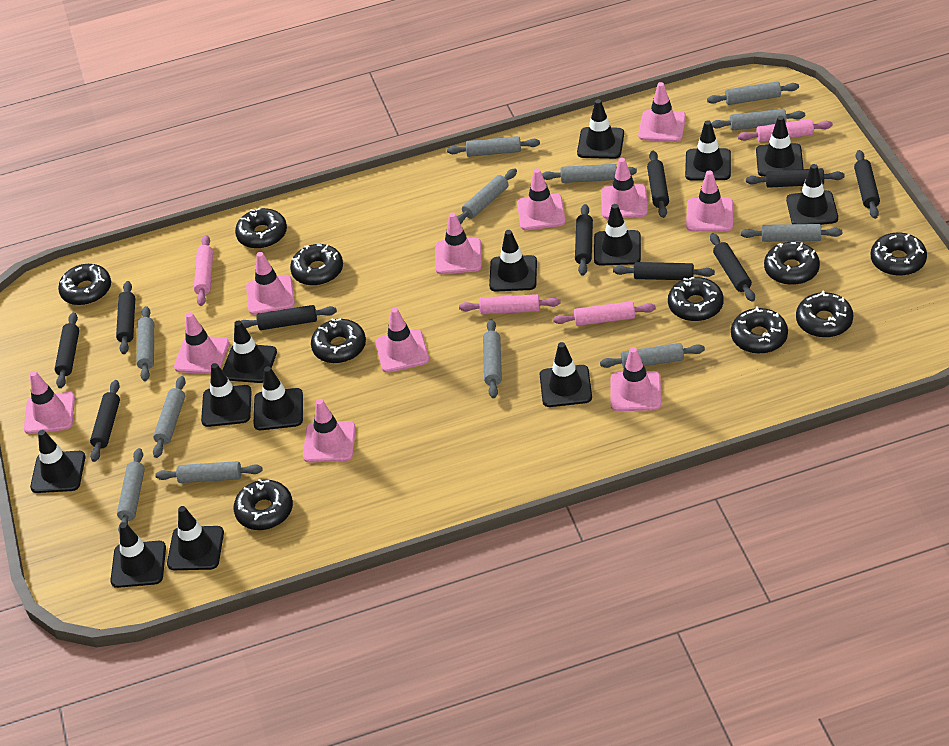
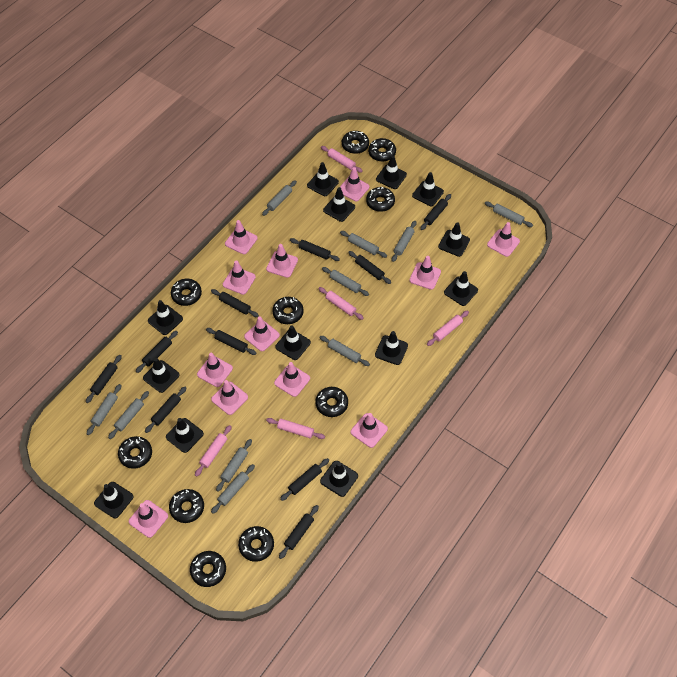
grey rolling pin: 12 -> 10
pink rolling pin: 4 -> 5
pink traffic cone: 11 -> 12

